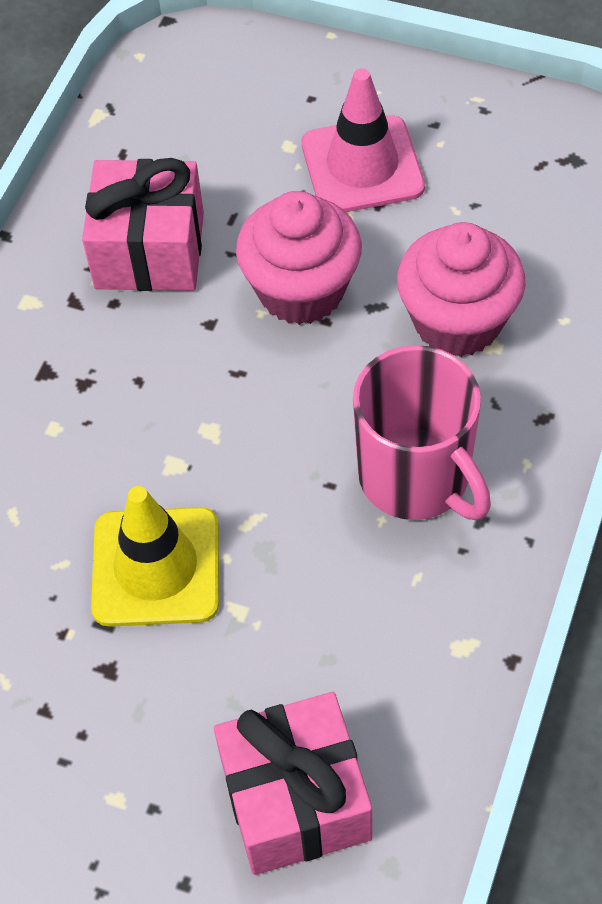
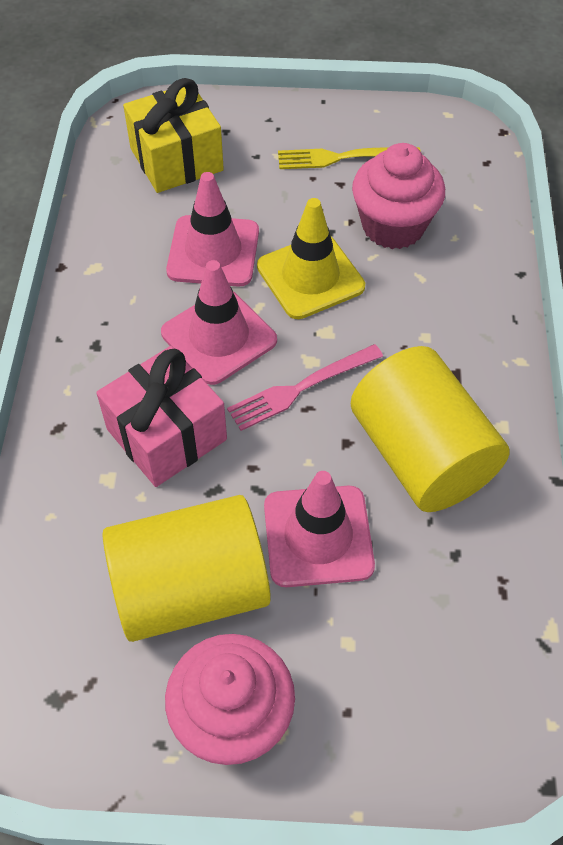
pink fork: 0 -> 1
pink gift: 2 -> 1
pink mug: 1 -> 0
pink traffic cone: 1 -> 3
yellow cylinder: 0 -> 2
yellow fork: 0 -> 1
yellow gift: 0 -> 1

